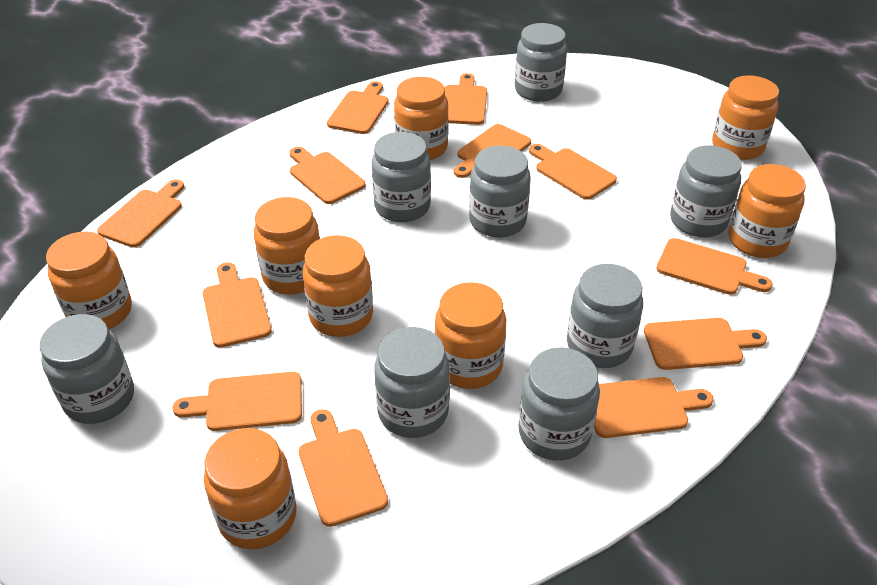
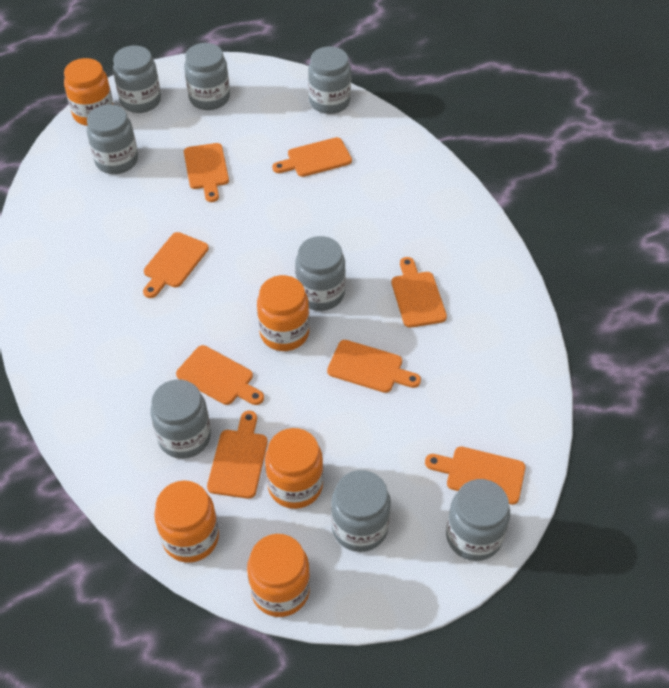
orange cutting board: 12 -> 8
orange jar: 8 -> 5

